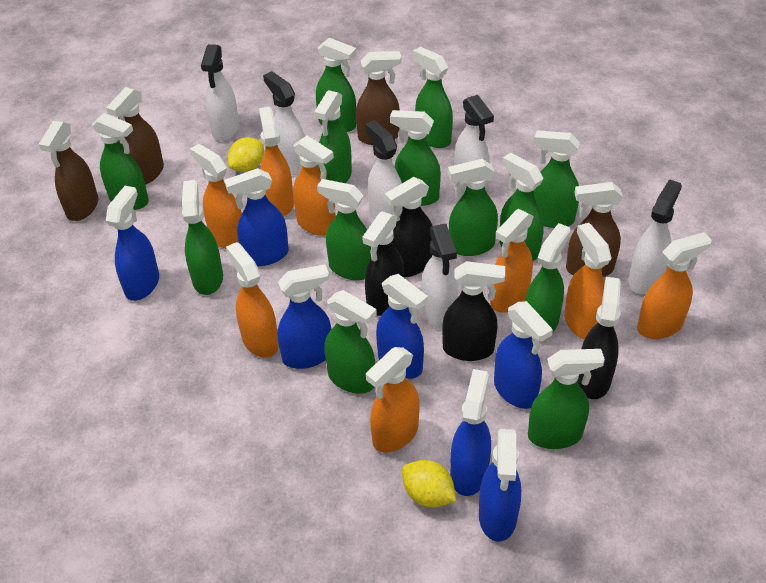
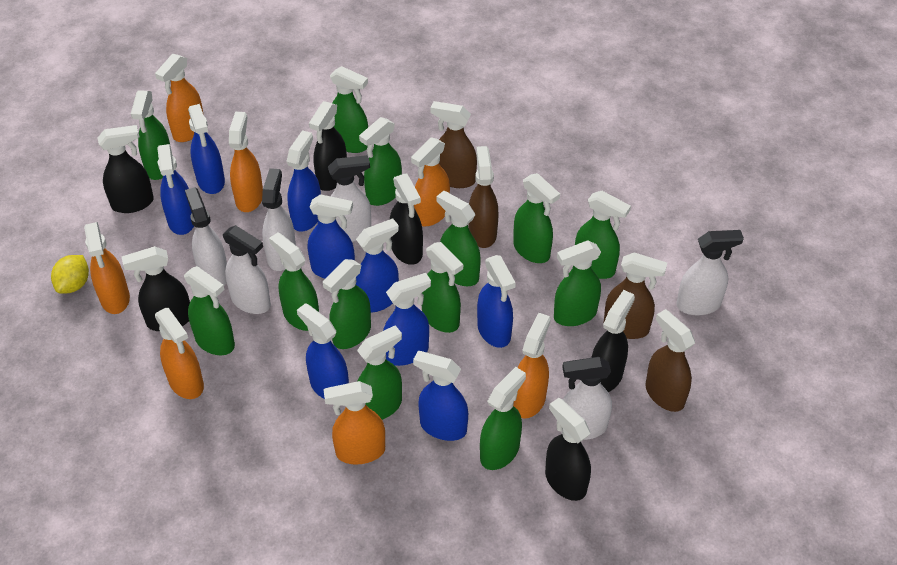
black spray bottle: 4 -> 6
blue spray bottle: 7 -> 9
orange spray bottle: 8 -> 7
yellow lemon: 2 -> 1

